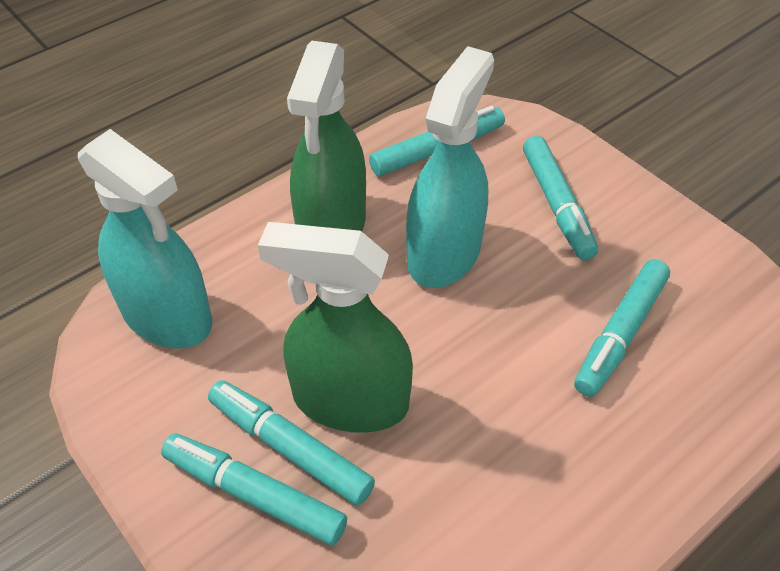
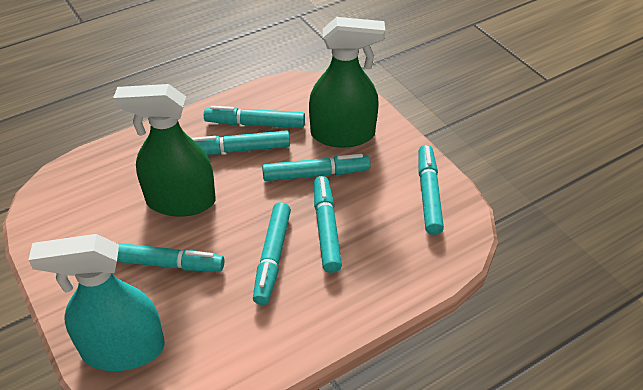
turquoise marker: 5 -> 7
turquoise spray bottle: 2 -> 1

